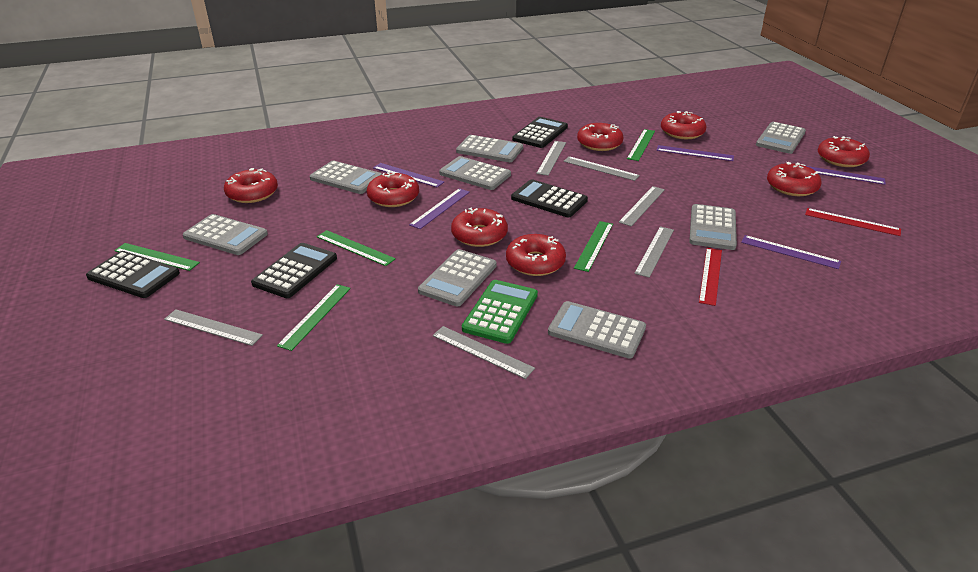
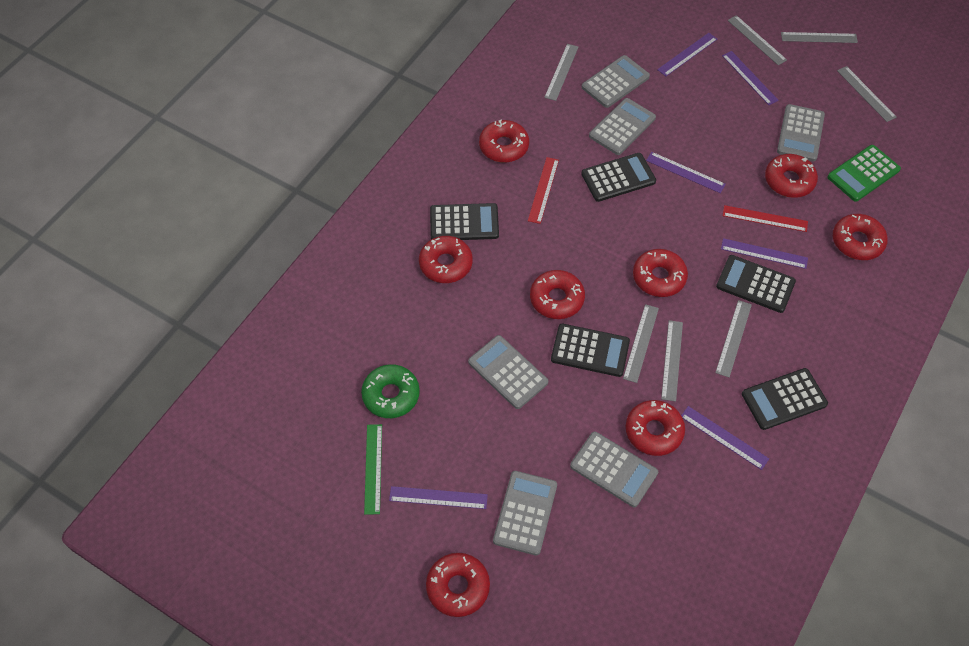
black calculator: 4 -> 5
green donut: 0 -> 1
green ruler: 5 -> 1
grey calculator: 8 -> 6
grey ruler: 6 -> 7
purple ruler: 5 -> 6

